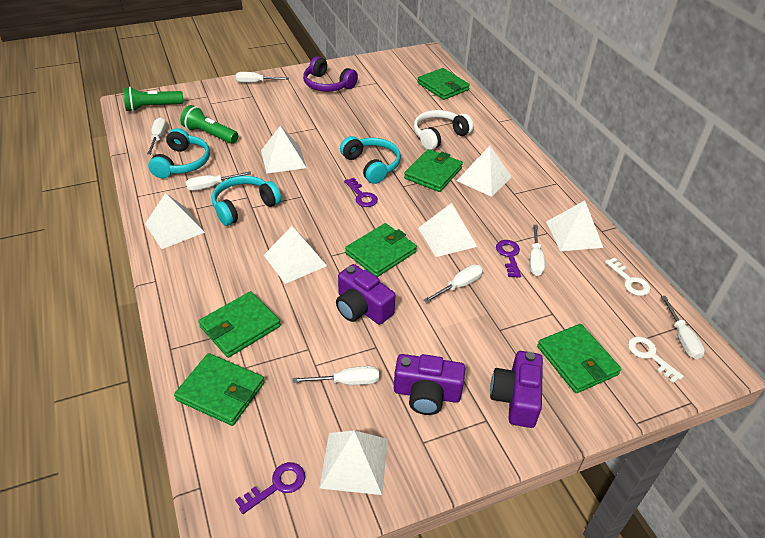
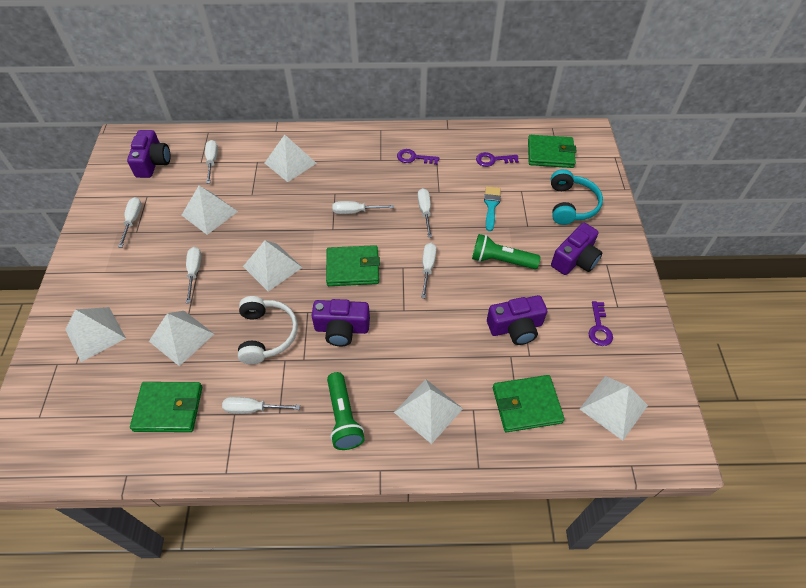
green wallet: 6 -> 4
purple camera: 3 -> 4
purple headphones: 1 -> 0
turquoise brush: 0 -> 1
turquoise headphones: 3 -> 1
white key: 2 -> 0

